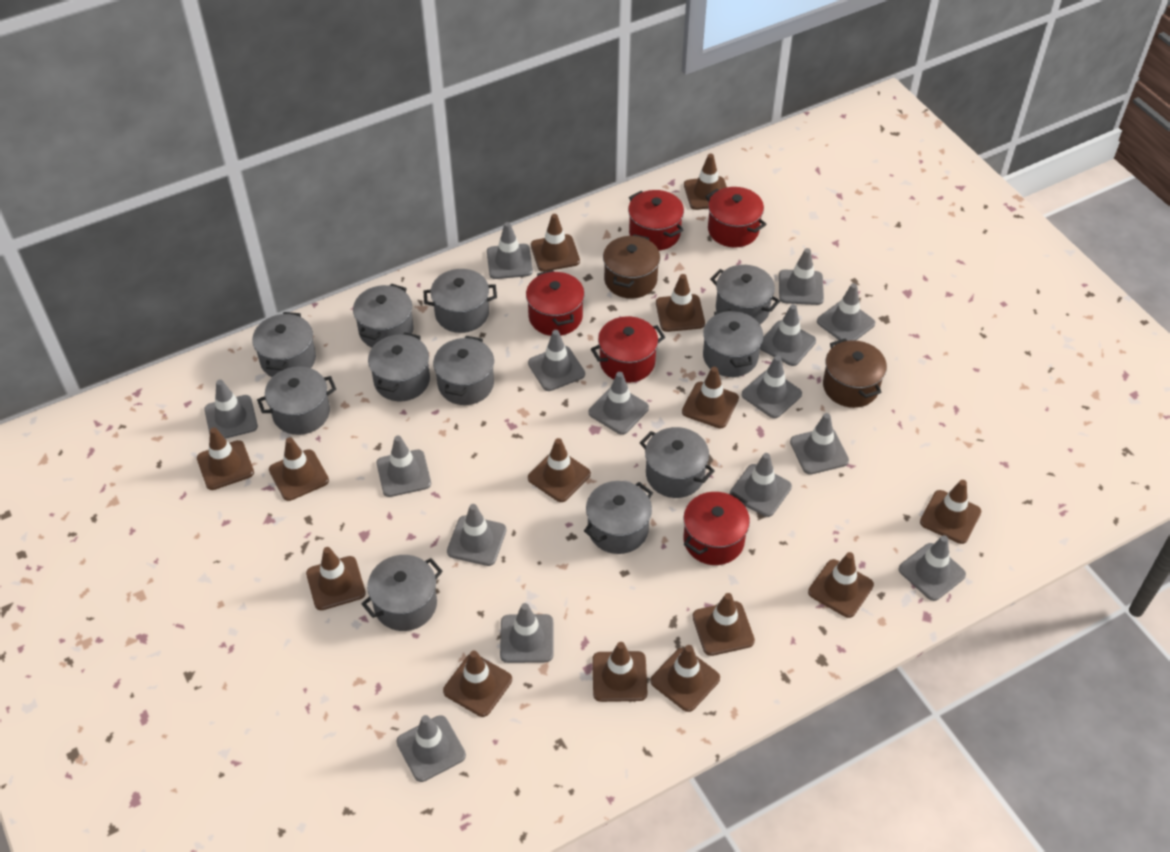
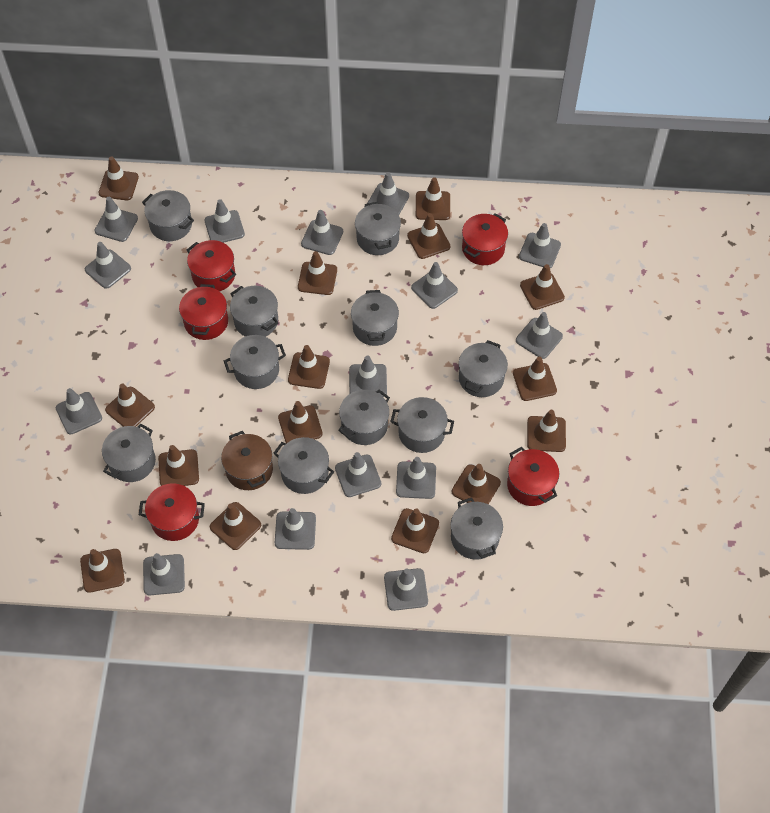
brown pot: 2 -> 1
brown traffic cone: 14 -> 15

